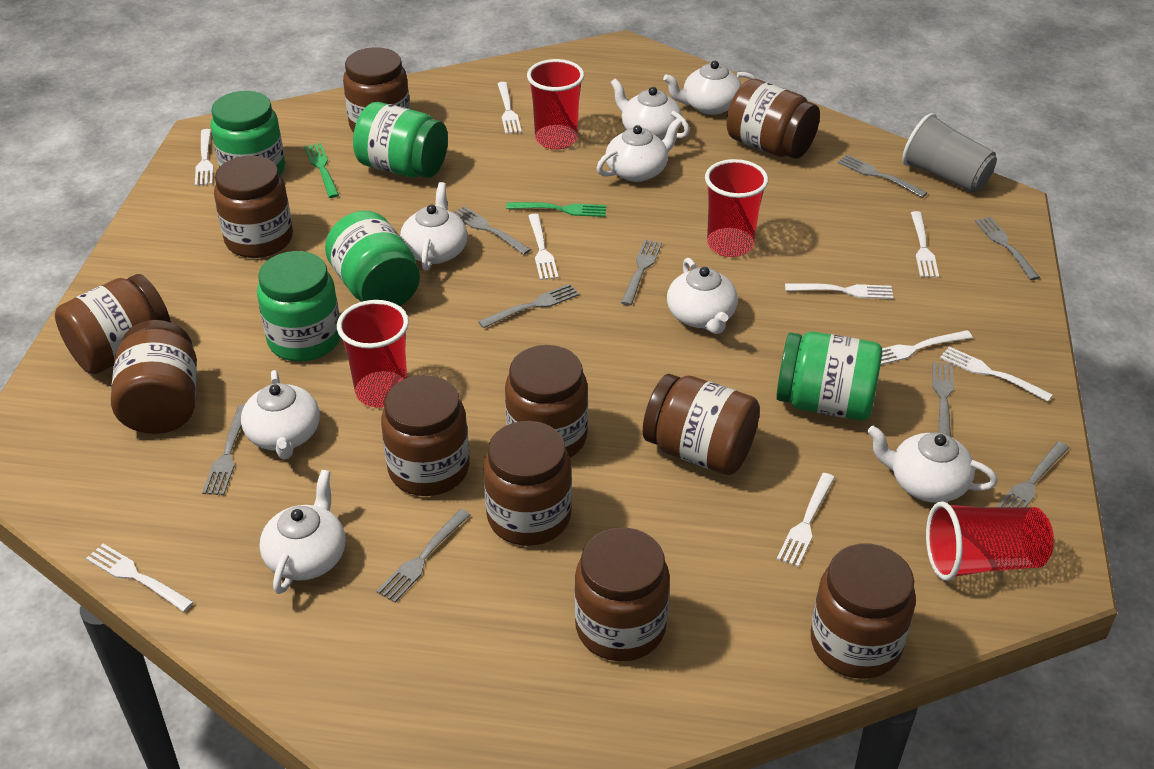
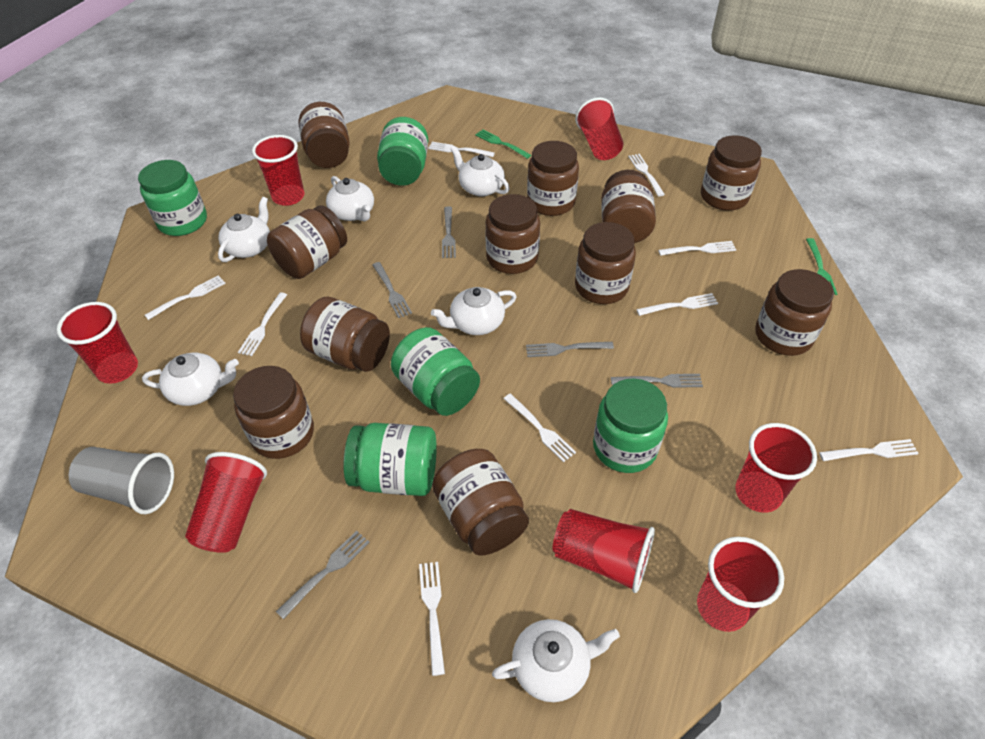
grey fork: 9 -> 5
red cup: 4 -> 7
white teapot: 8 -> 6

